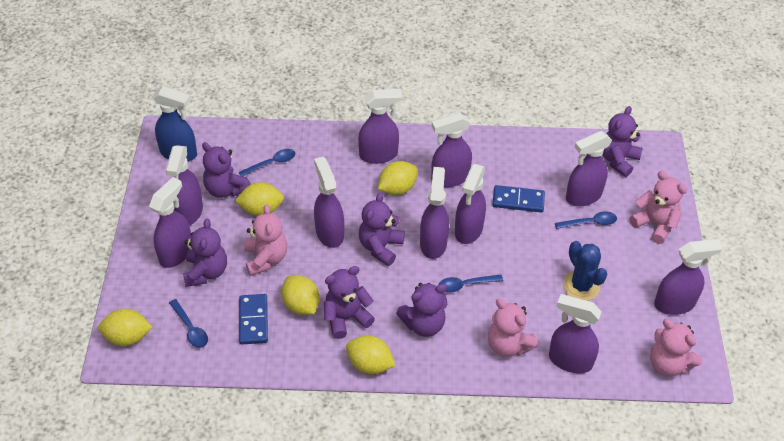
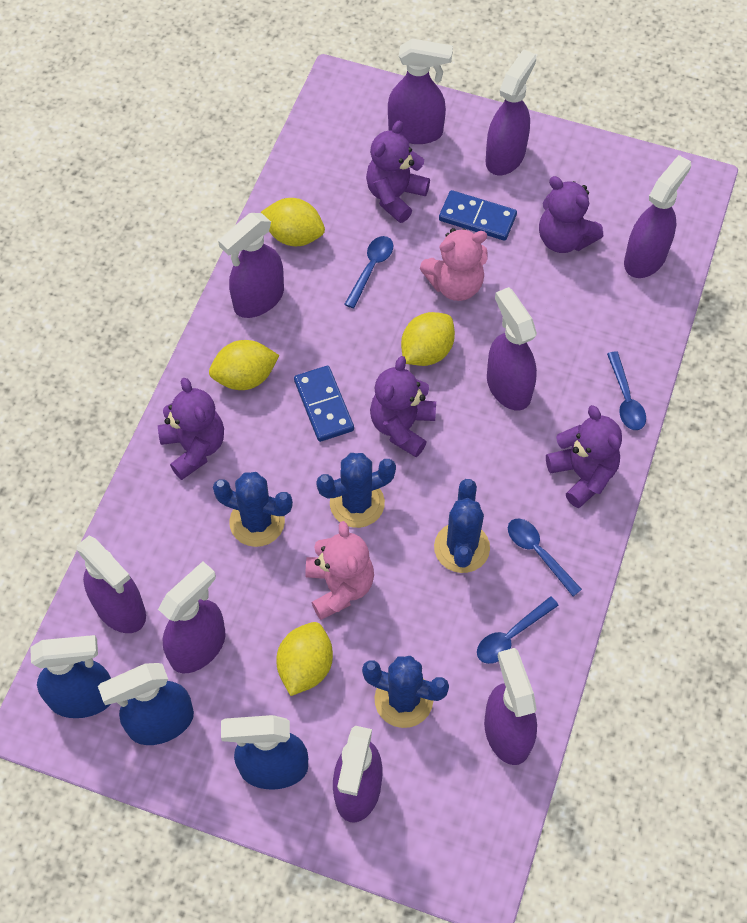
blue cactus: 1 -> 4
blue spray bottle: 1 -> 3
pink teddy bear: 4 -> 2
purple spray bottle: 10 -> 9
purple teddy bear: 6 -> 5
yellow lemon: 5 -> 4

